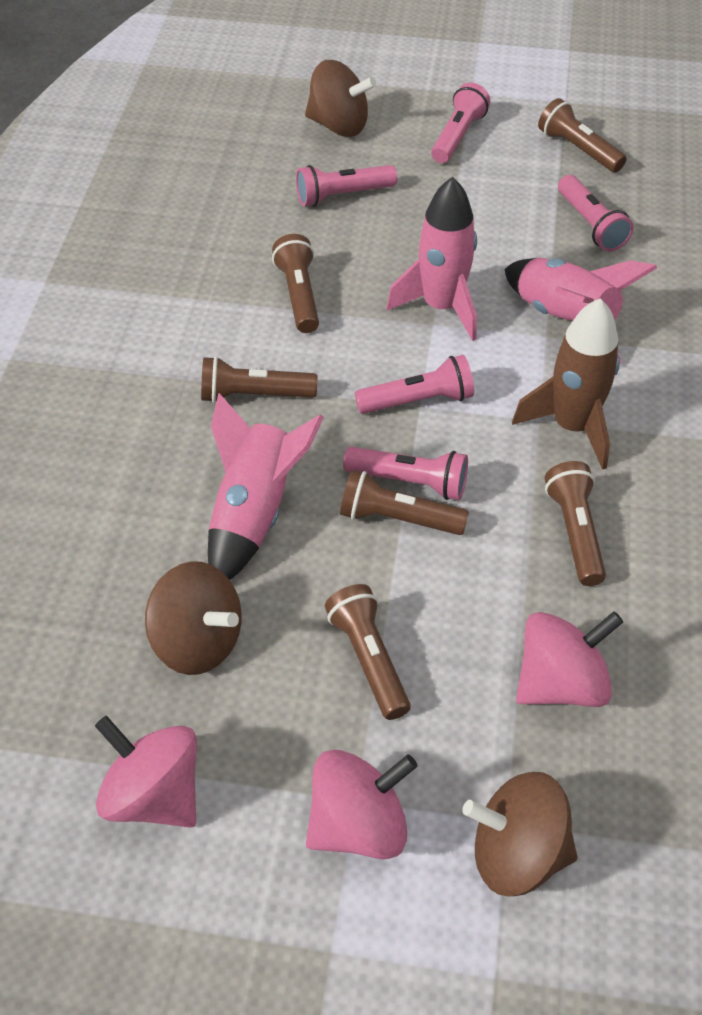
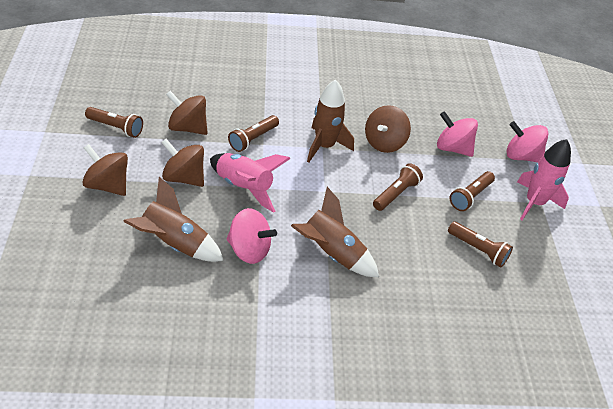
brown flashlight: 6 -> 5
brown rocket: 1 -> 3
brown spinning top: 3 -> 4
pink flashlight: 5 -> 0
pink rocket: 3 -> 2

